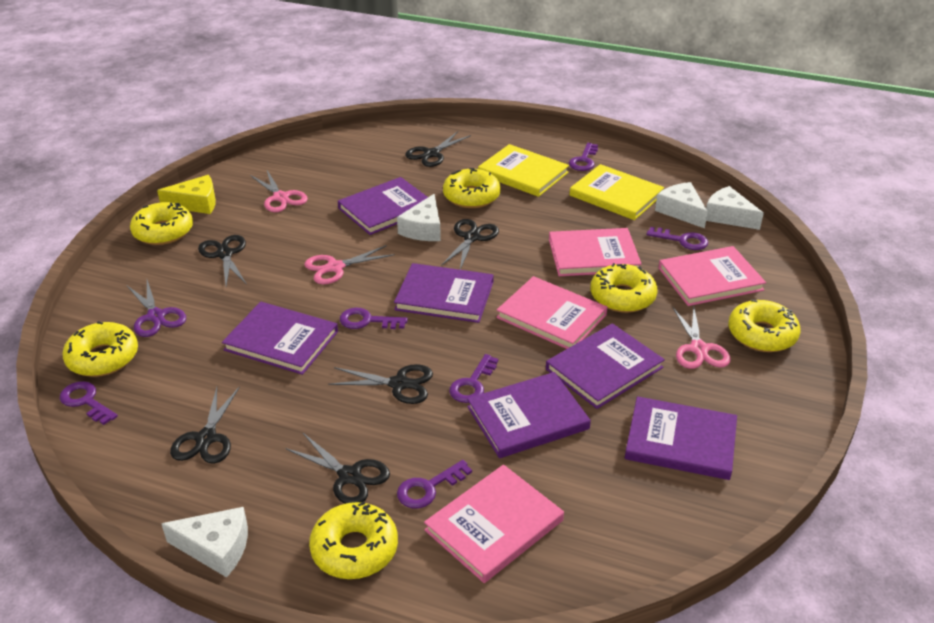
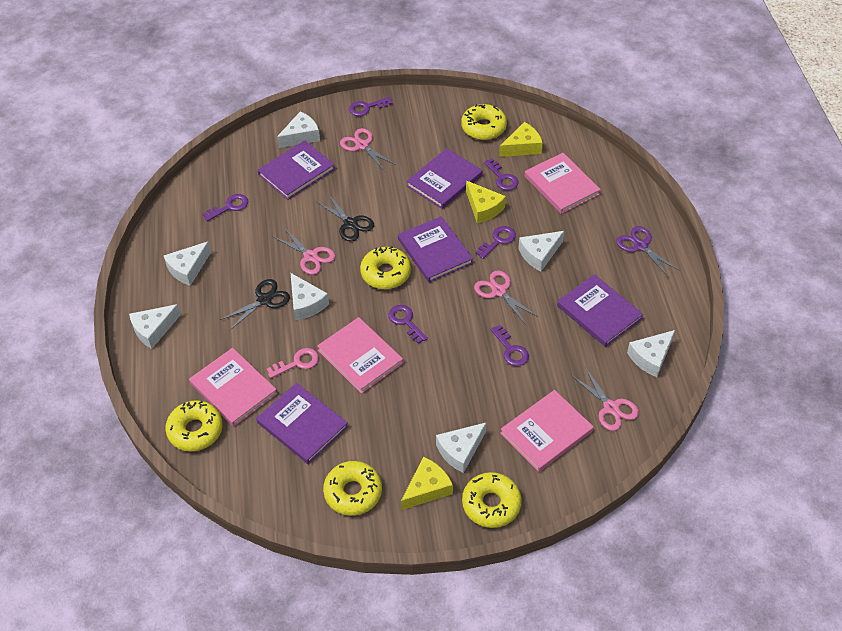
black scissors: 6 -> 2
pink key: 0 -> 1
pink scissors: 3 -> 4
purple book: 6 -> 5
white cheese: 4 -> 7
yellow book: 2 -> 0
yellow cheese: 1 -> 3
yellow donut: 6 -> 5

